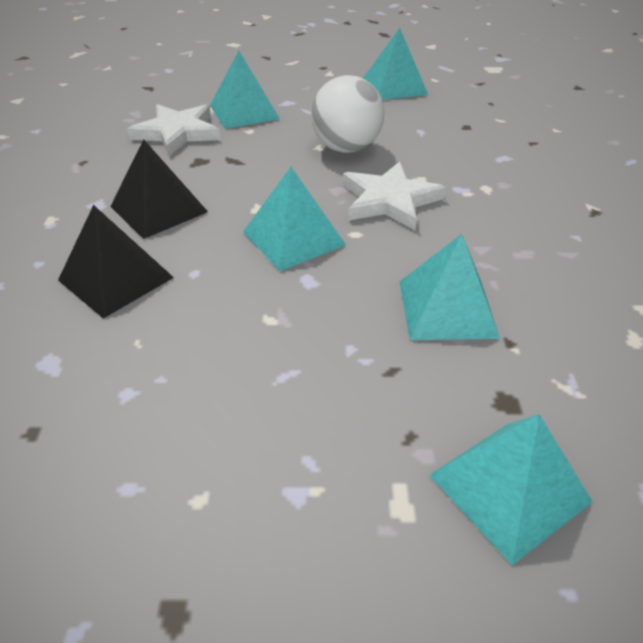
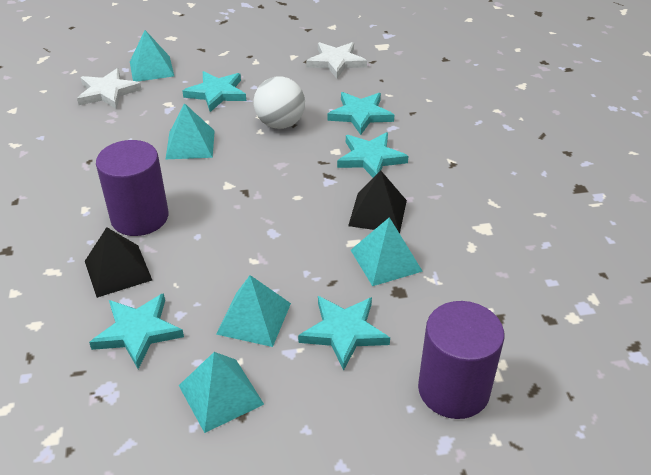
purple cylinder: 0 -> 2
turquoise star: 0 -> 5

